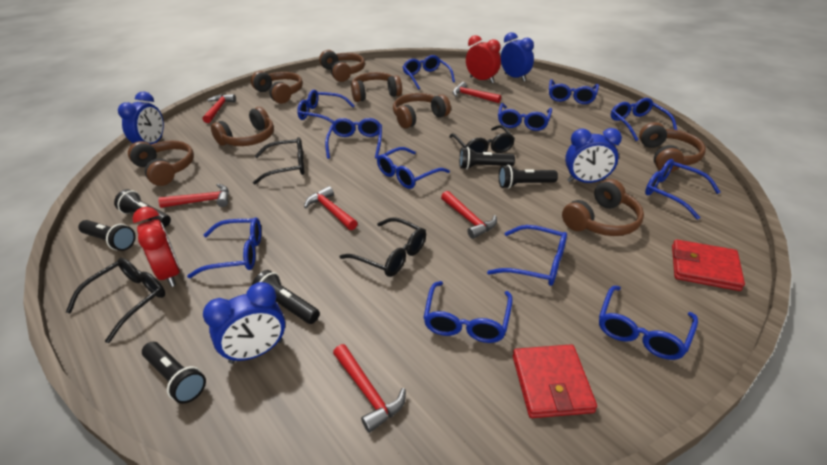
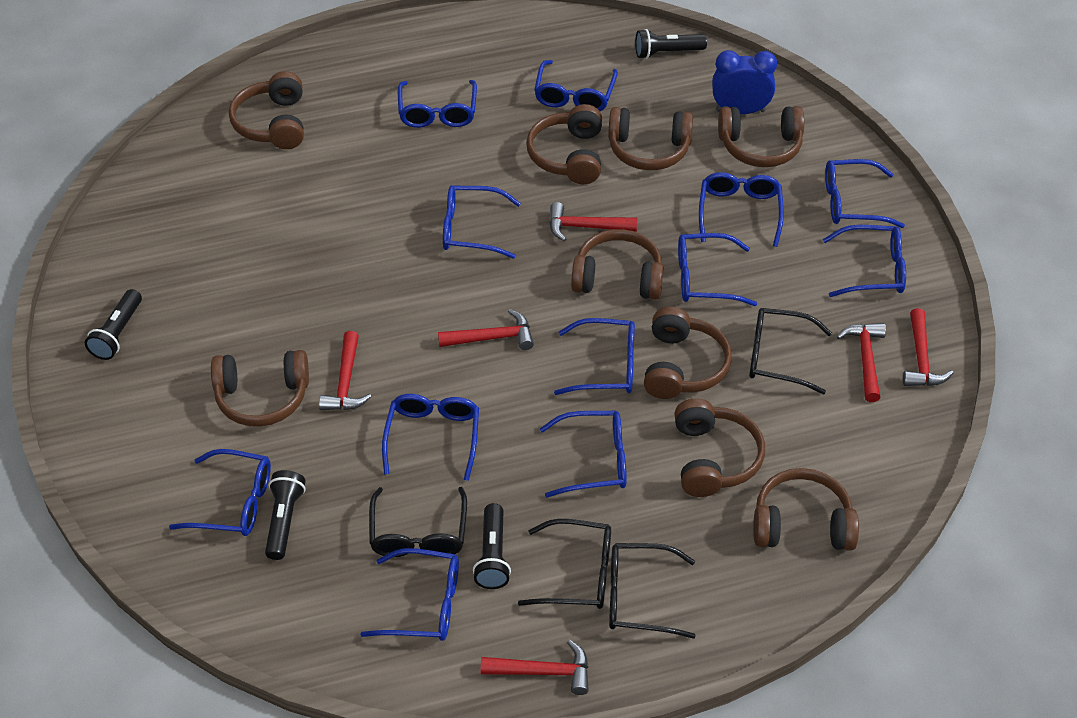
black flashlight: 6 -> 4
blue clock: 4 -> 1
brown headphones: 8 -> 9
red clock: 2 -> 0
red wallet: 2 -> 0

